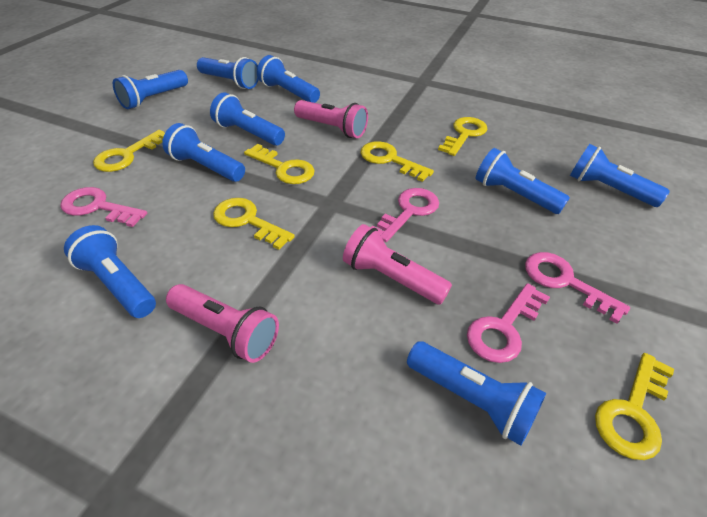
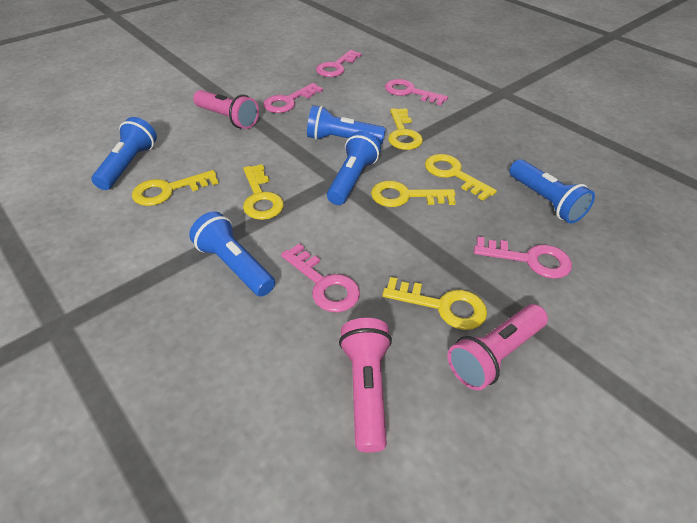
blue flashlight: 9 -> 5
pink key: 4 -> 5

